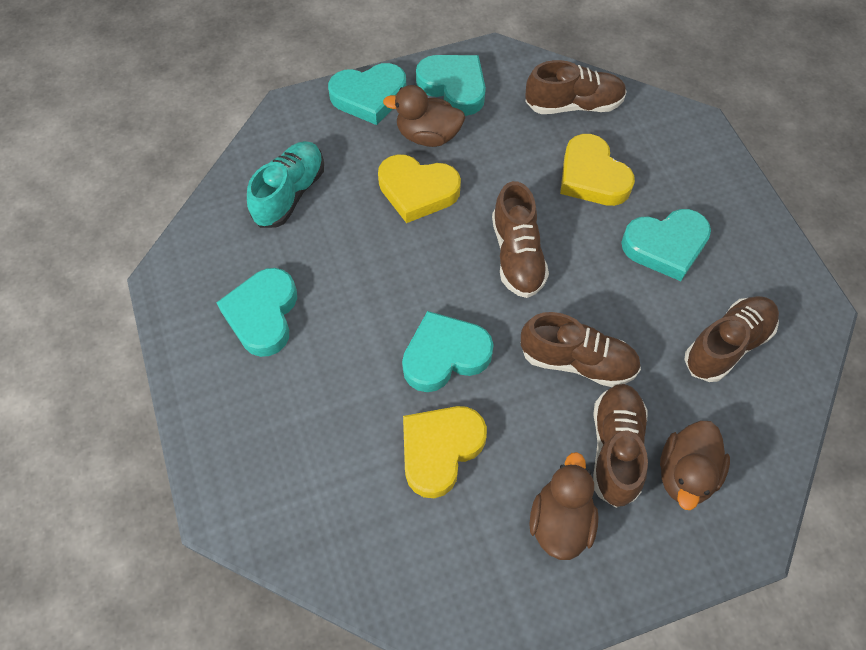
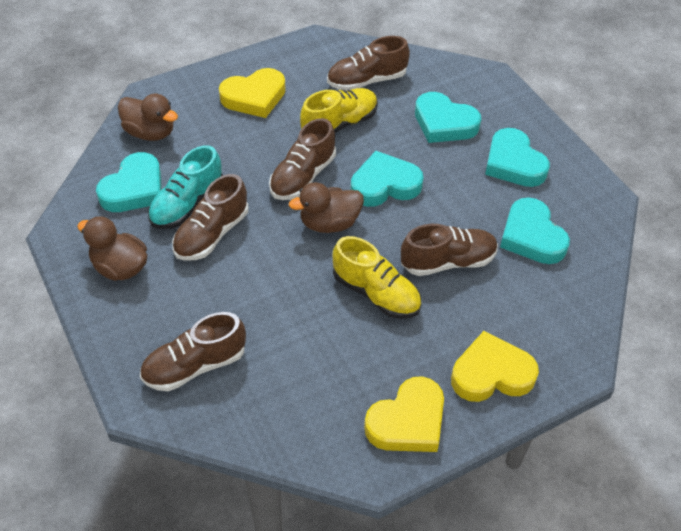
yellow shoe: 0 -> 2

